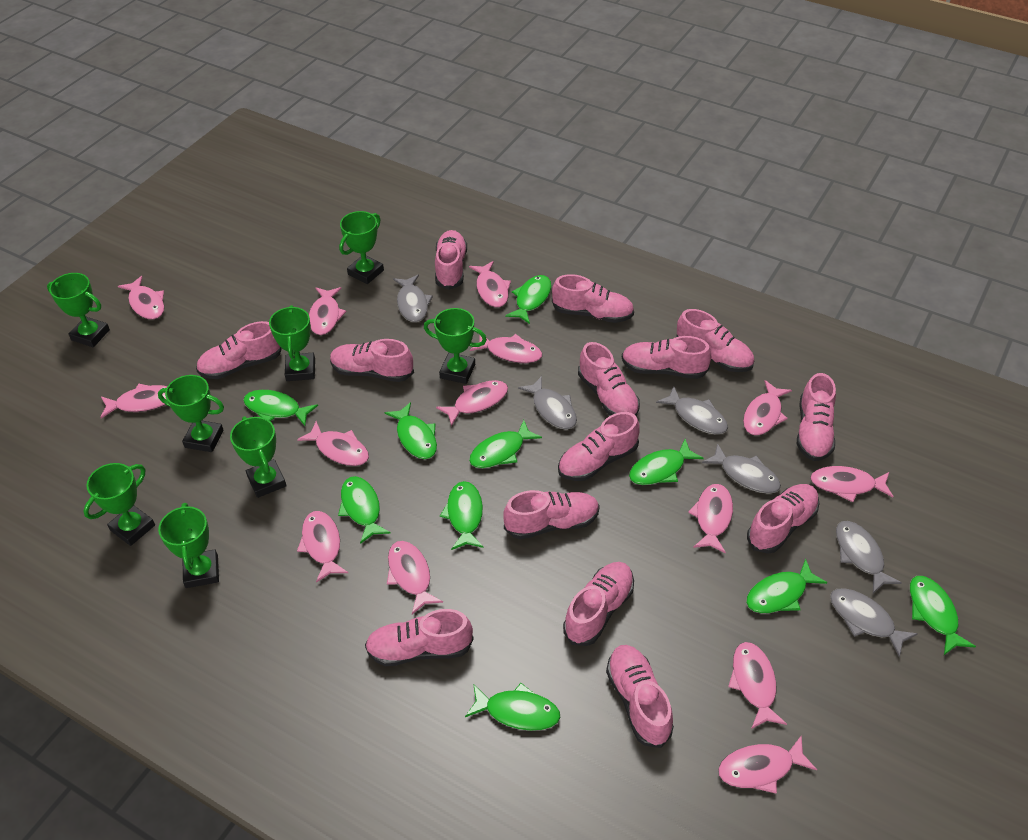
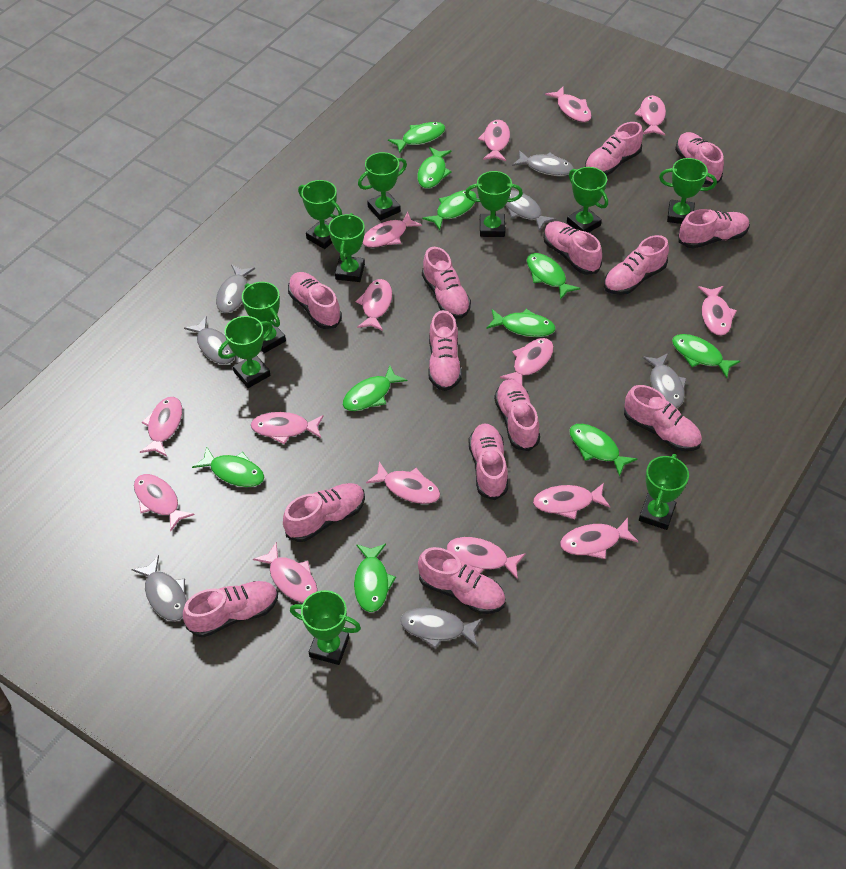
green trophy: 8 -> 10
grey fish: 6 -> 7
pink fish: 14 -> 15

